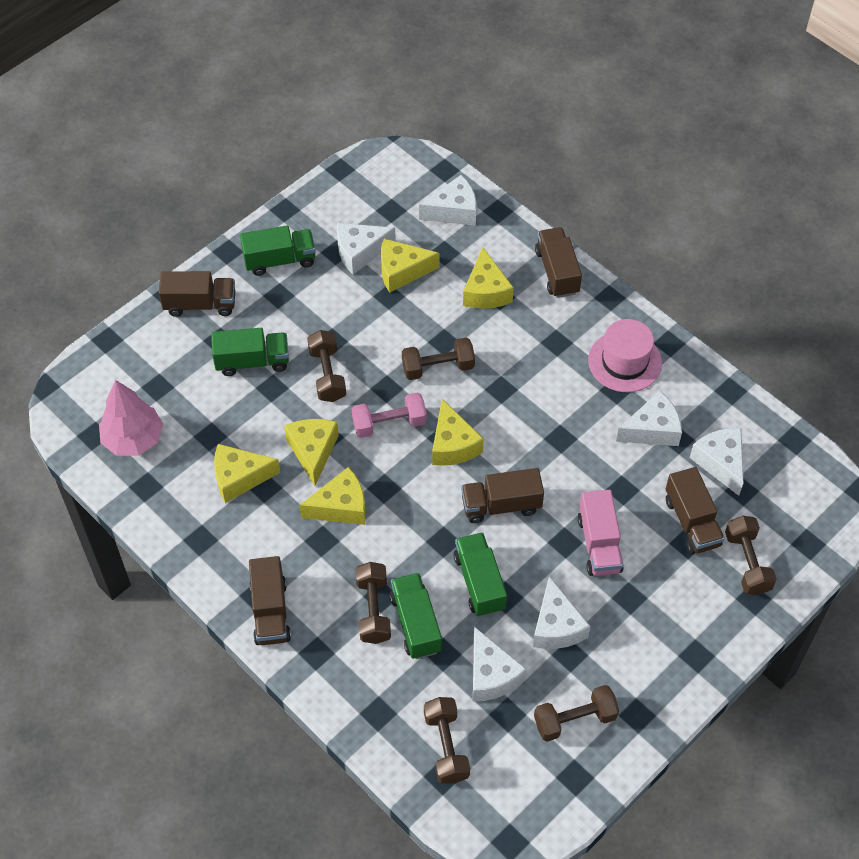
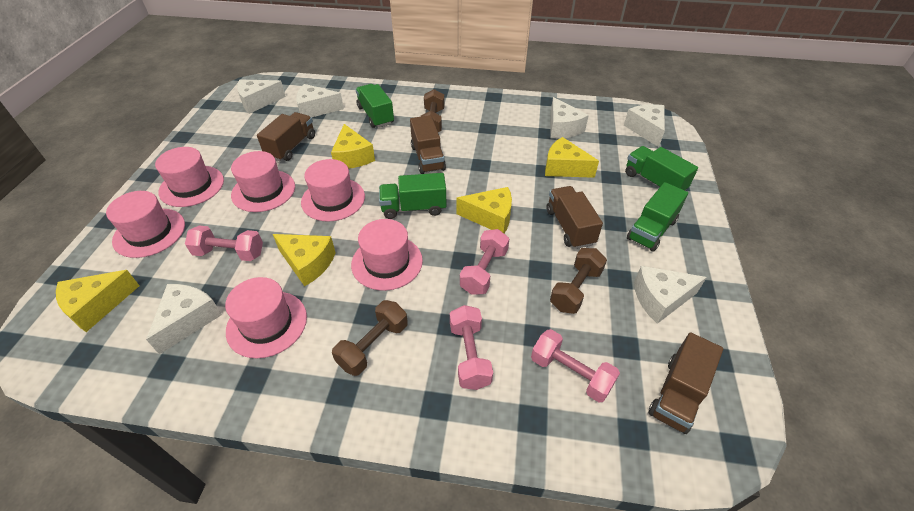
brown dumbbell: 6 -> 3
brown truck: 5 -> 4
pink dumbbell: 1 -> 4
pink hat: 1 -> 6
pink tree: 1 -> 0
pink truck: 1 -> 0
yellow cheese: 6 -> 5

